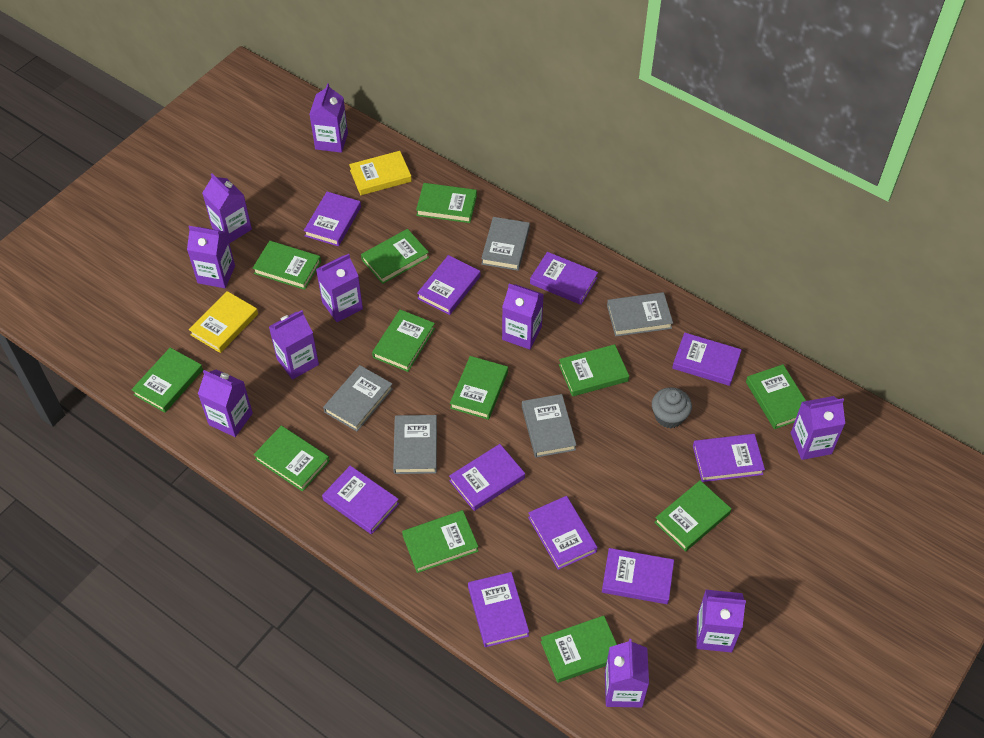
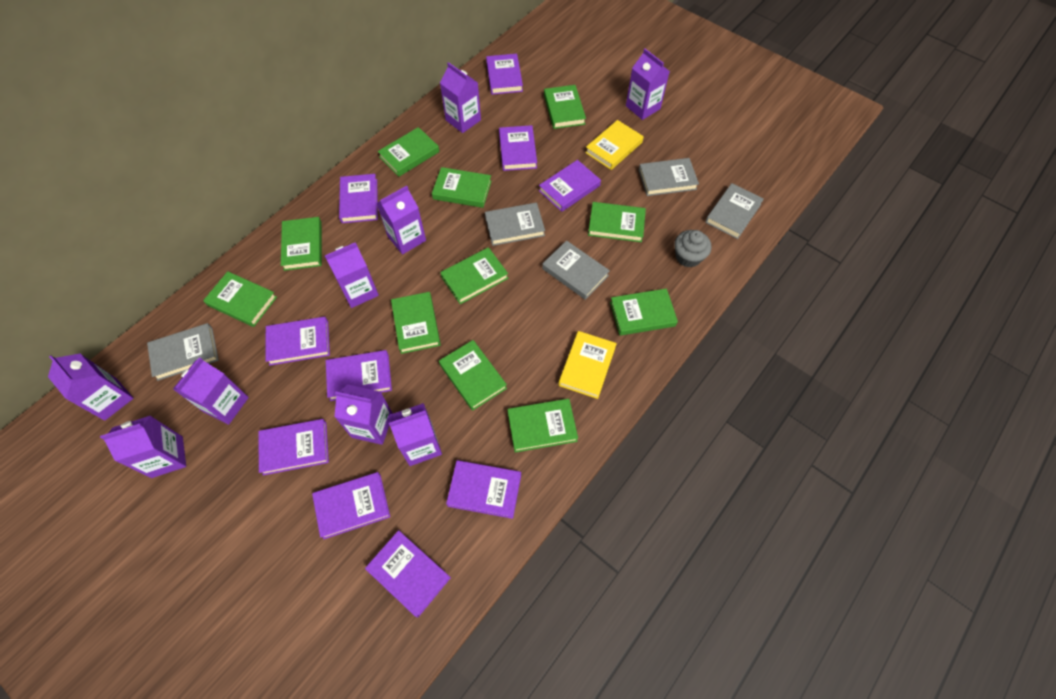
green book: 12 -> 11
purple carton: 10 -> 9

